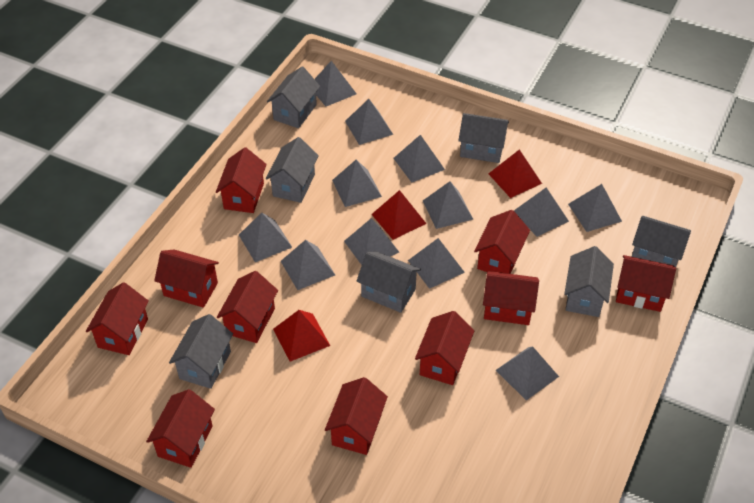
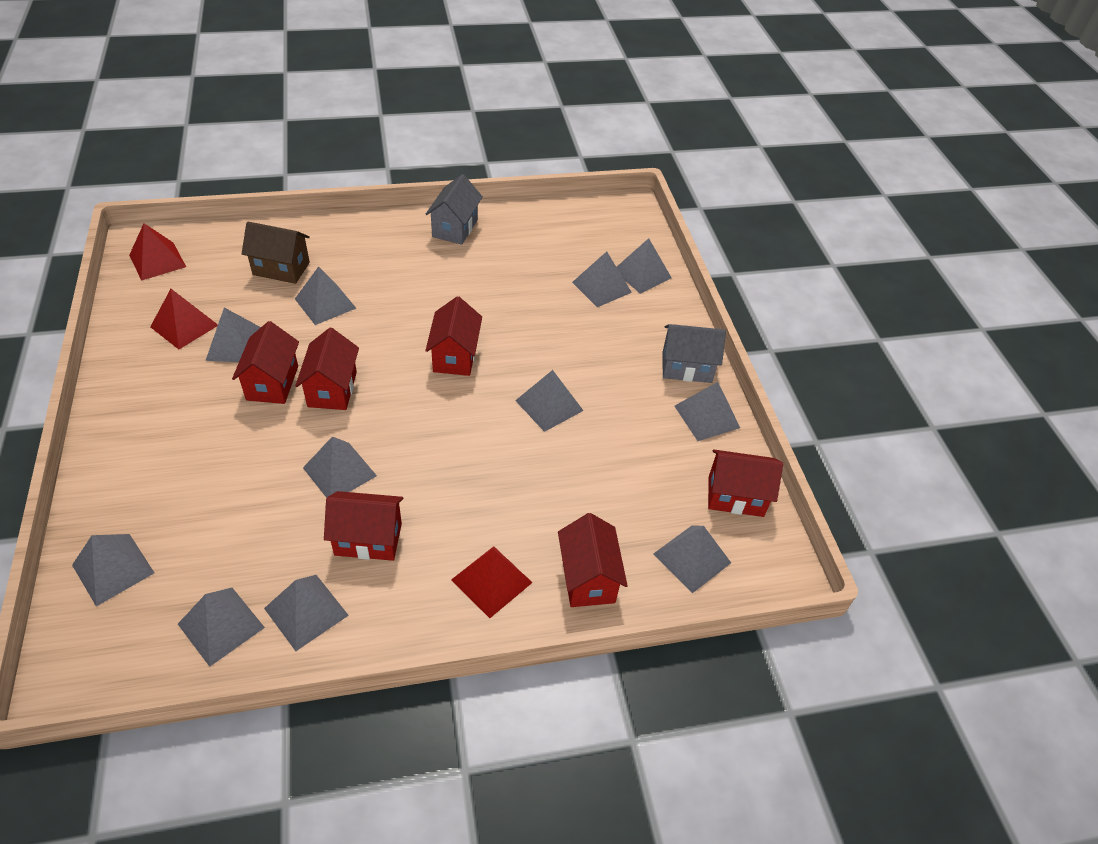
brown house: 0 -> 1
grey house: 7 -> 2
grey pyramid: 12 -> 11
red house: 10 -> 6

